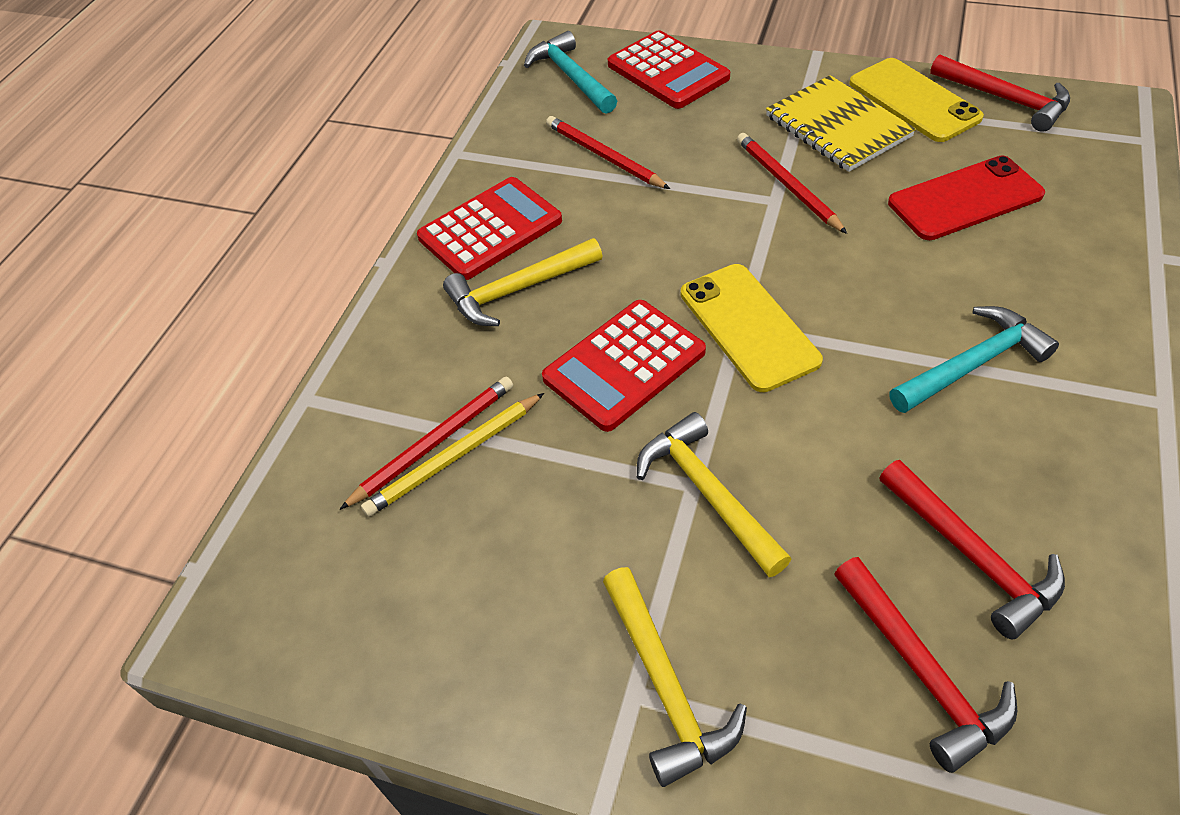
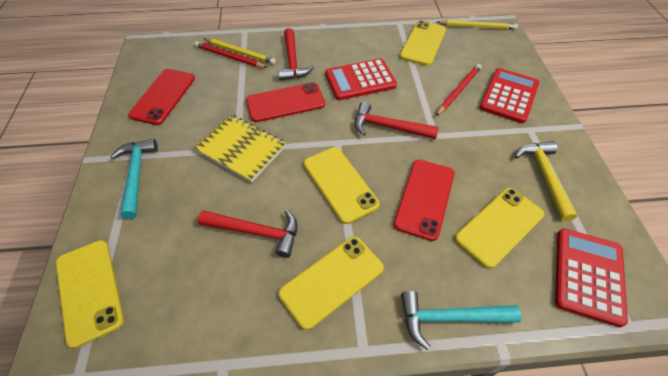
red pencil: 3 -> 2
red phone: 1 -> 3
yellow hammer: 3 -> 1
yellow pencil: 1 -> 2
yellow phone: 2 -> 5

